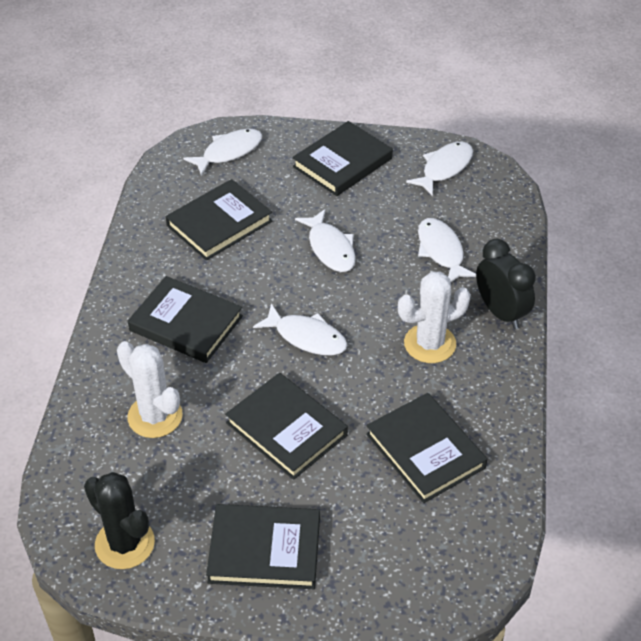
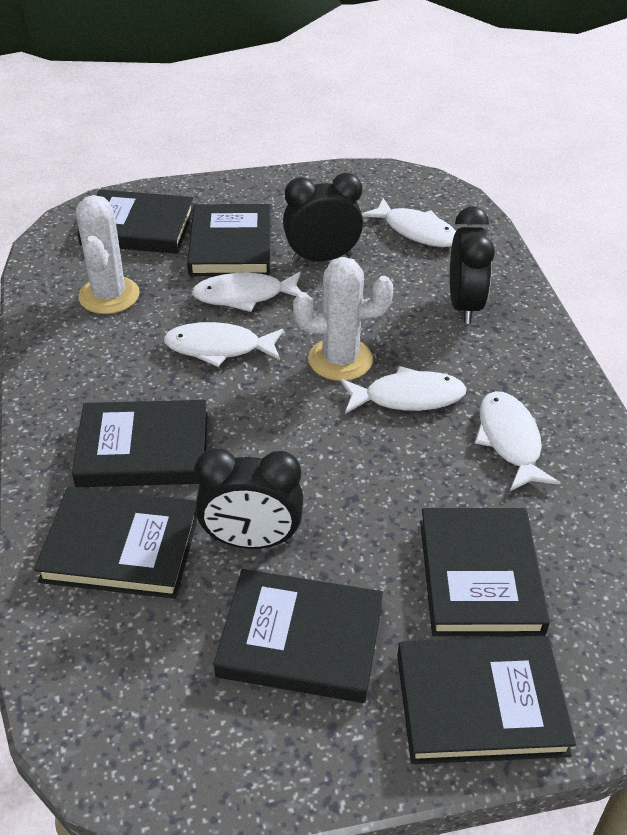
black book: 6 -> 7
black cactus: 1 -> 0
black clock: 1 -> 3

